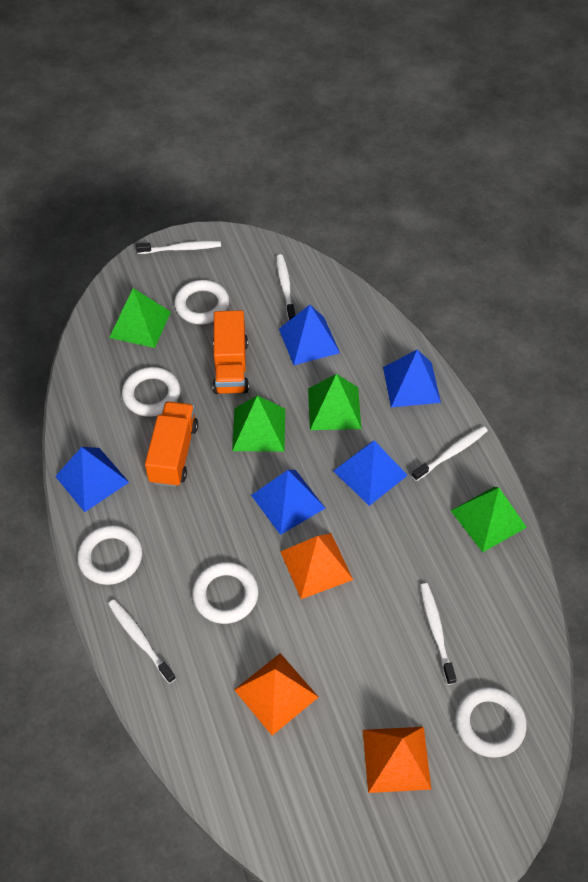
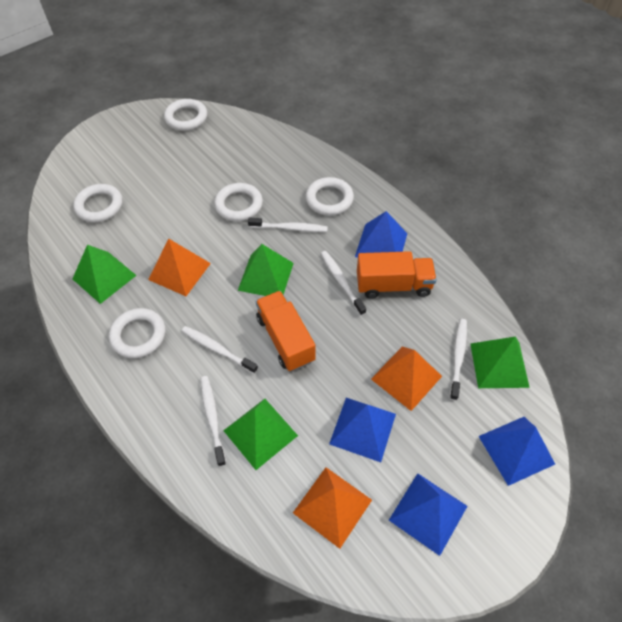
blue pyramid: 5 -> 4

